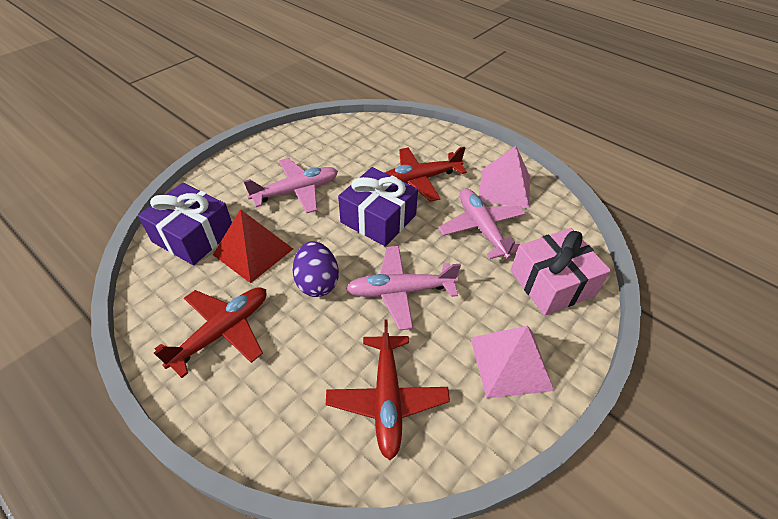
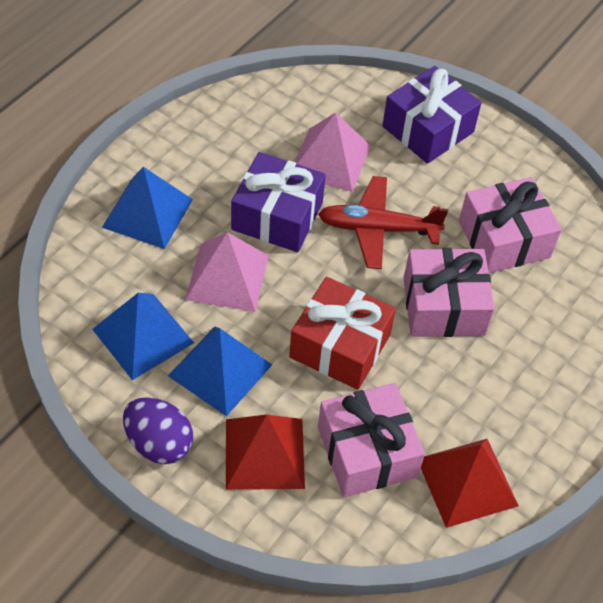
blue pyramid: 0 -> 3
pink gift: 1 -> 3
pink plane: 3 -> 0
red gift: 0 -> 1
red plane: 3 -> 1
red pyramid: 1 -> 2

